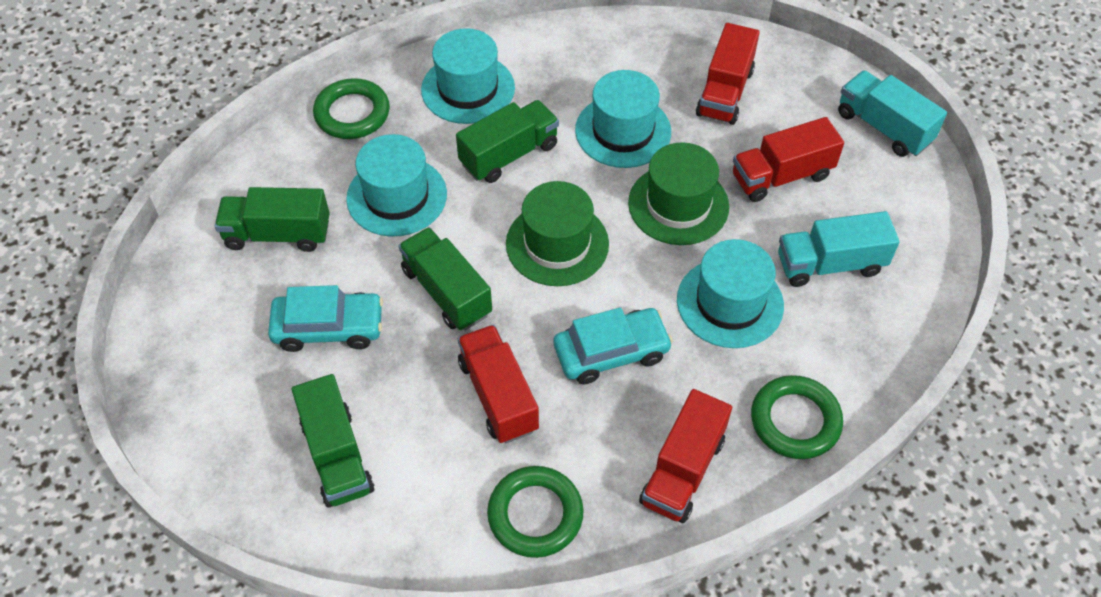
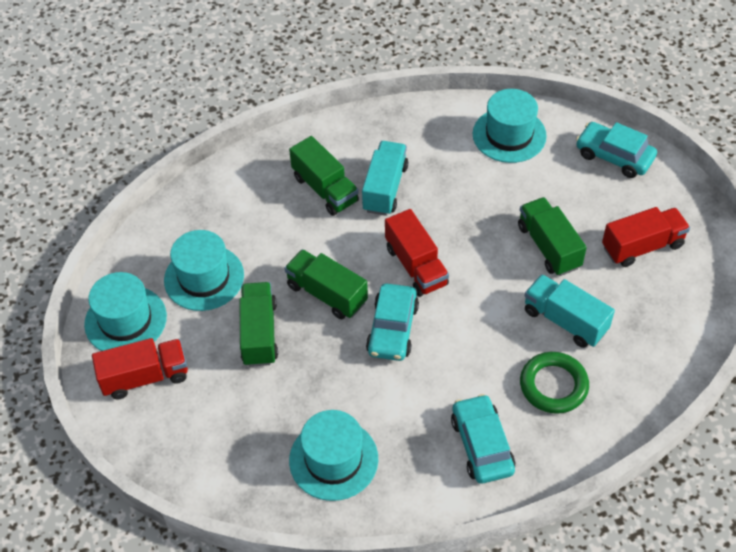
green hat: 2 -> 0
green ring: 3 -> 1
red truck: 4 -> 3
turquoise car: 2 -> 3

